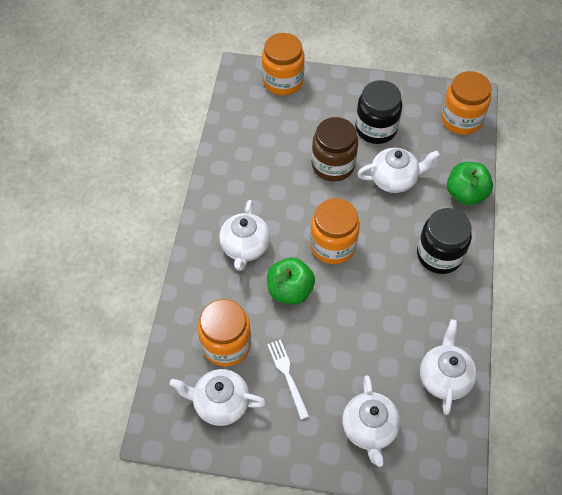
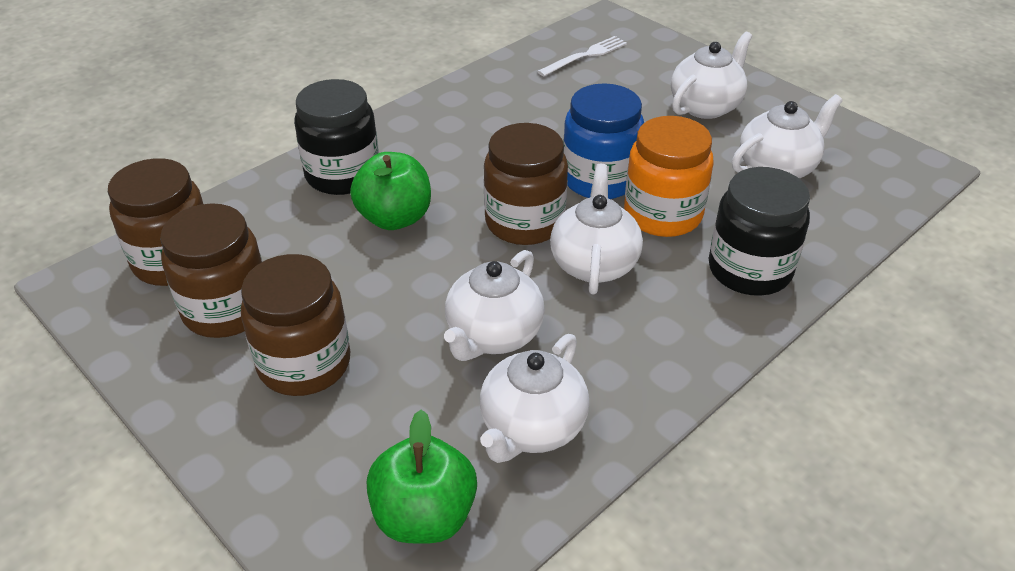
blue jar: 0 -> 1
brown jar: 1 -> 4
orange jar: 4 -> 1

